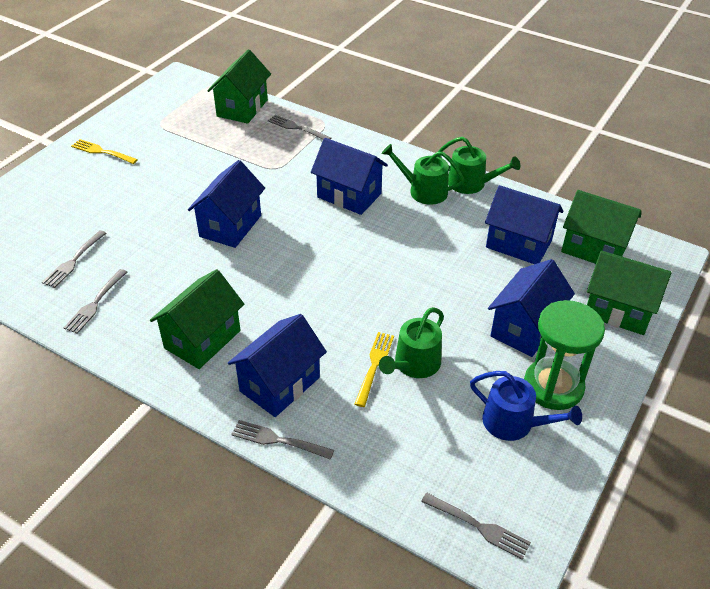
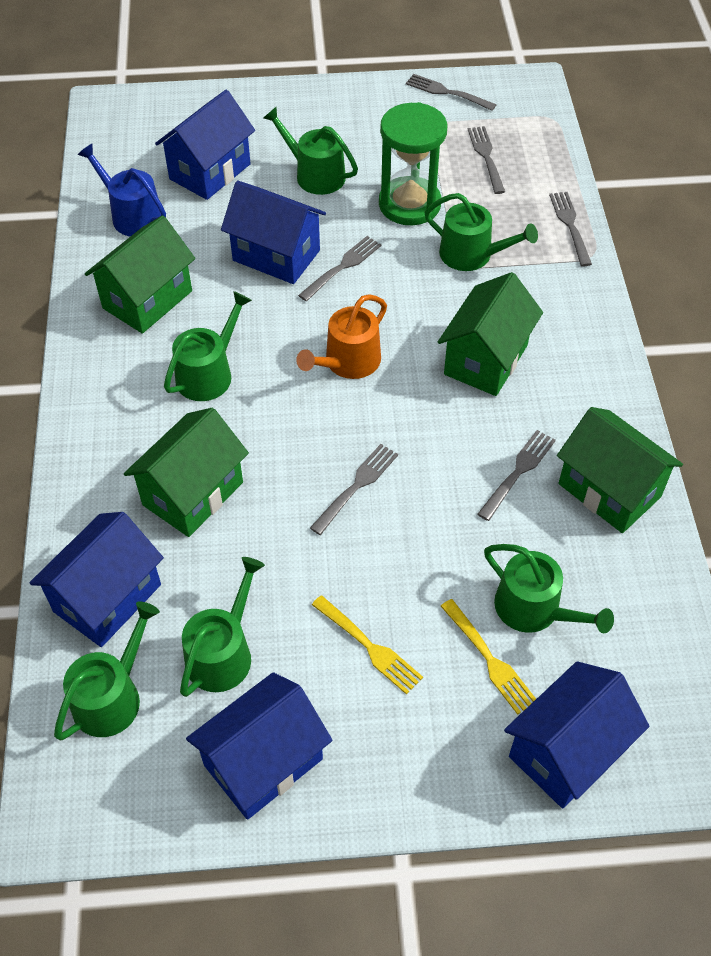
green watering can: 3 -> 6
grey fork: 5 -> 6
orange watering can: 0 -> 1

